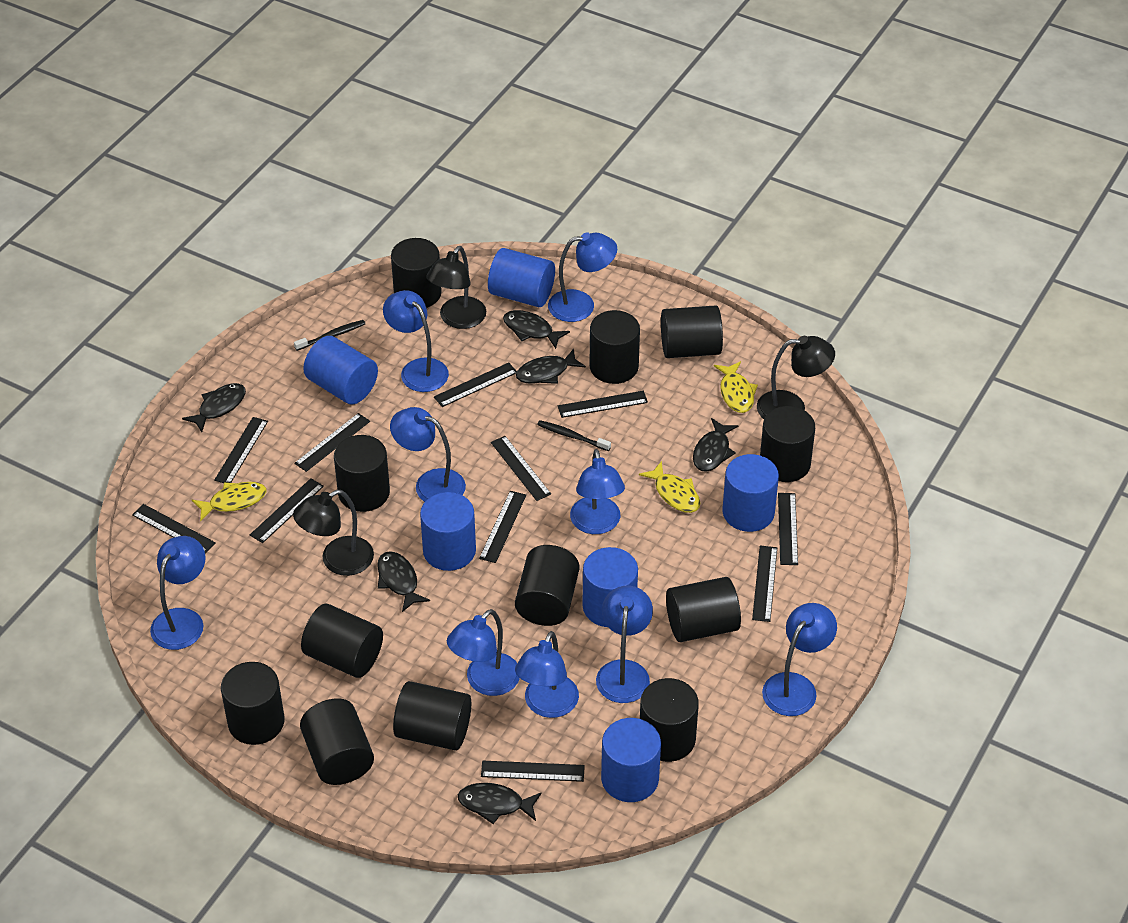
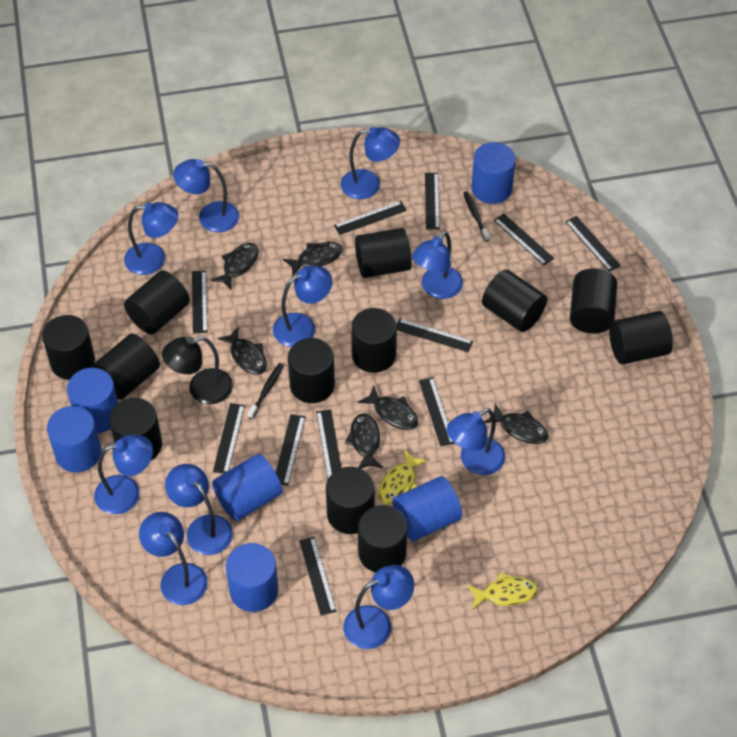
black lamp: 3 -> 1
blue lamp: 9 -> 10
yellow fish: 3 -> 2

